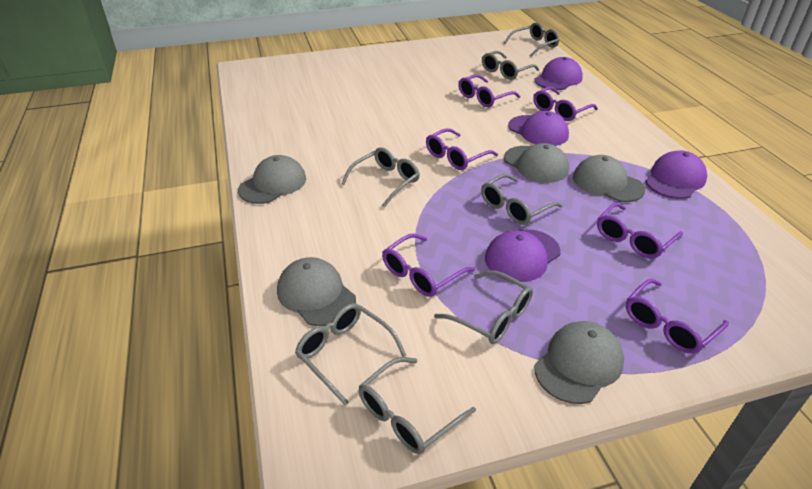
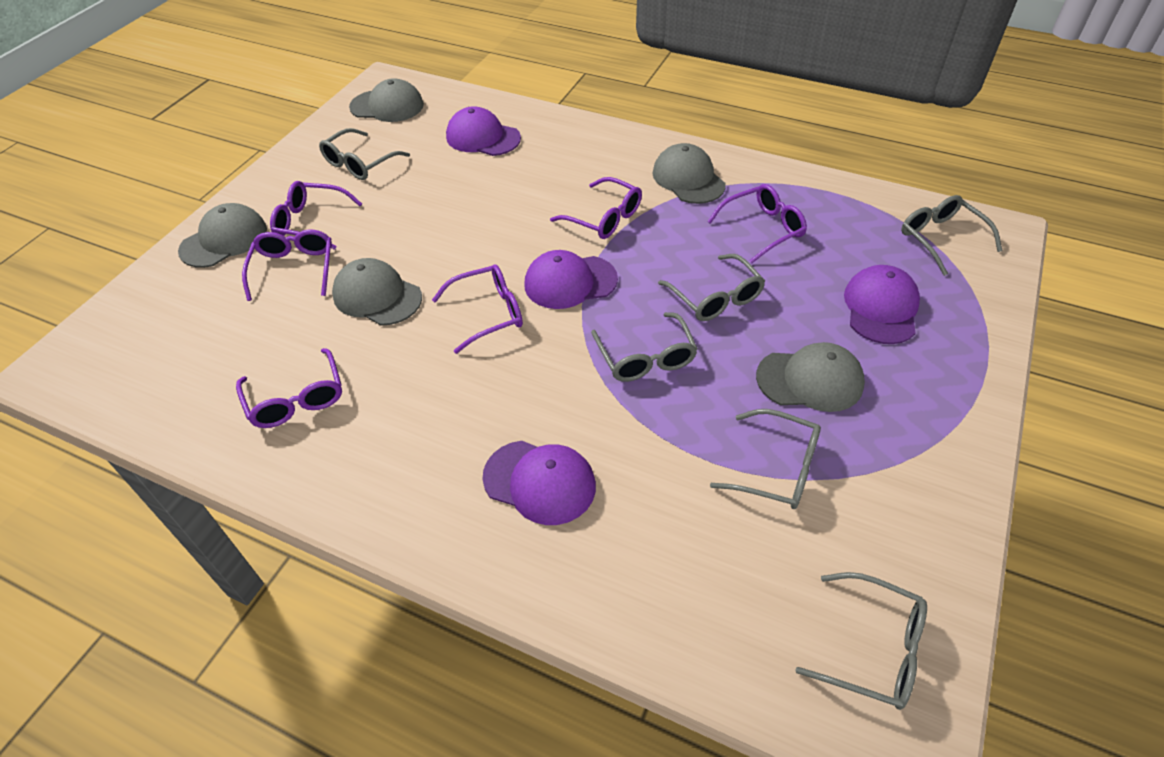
grey glasses: 7 -> 6

